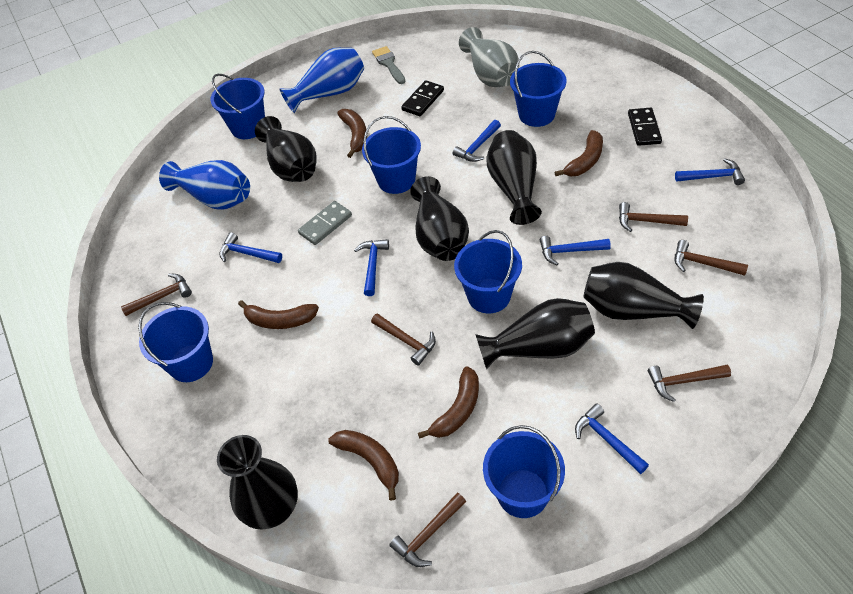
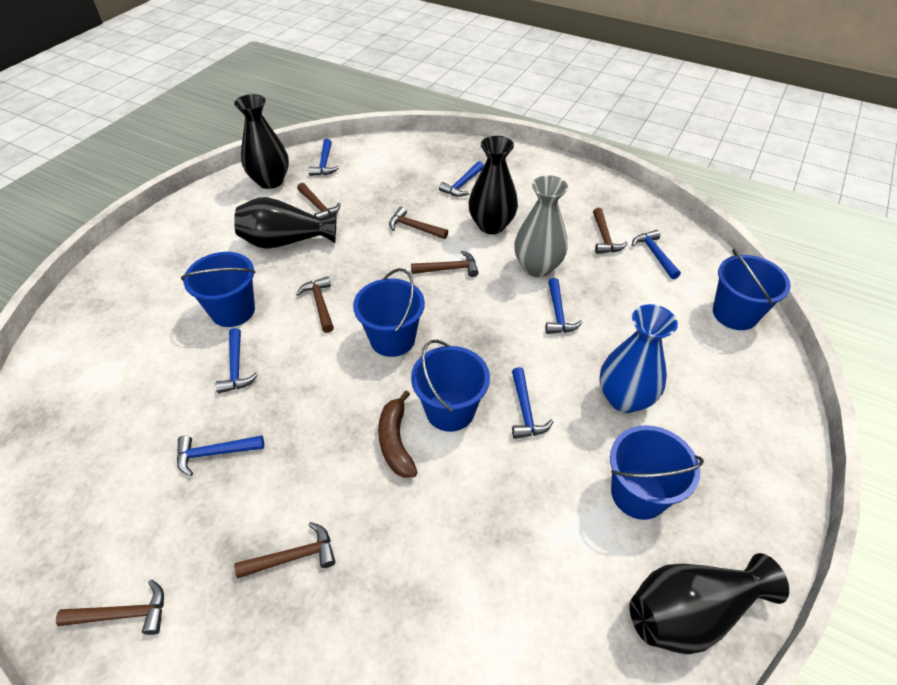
black domino: 2 -> 0
black vase: 6 -> 4
blue bucket: 6 -> 5
blue hammer: 6 -> 7
blue vase: 2 -> 1
brown banana: 5 -> 1
brown hammer: 6 -> 7
grey brush: 1 -> 0
grey domino: 1 -> 0

